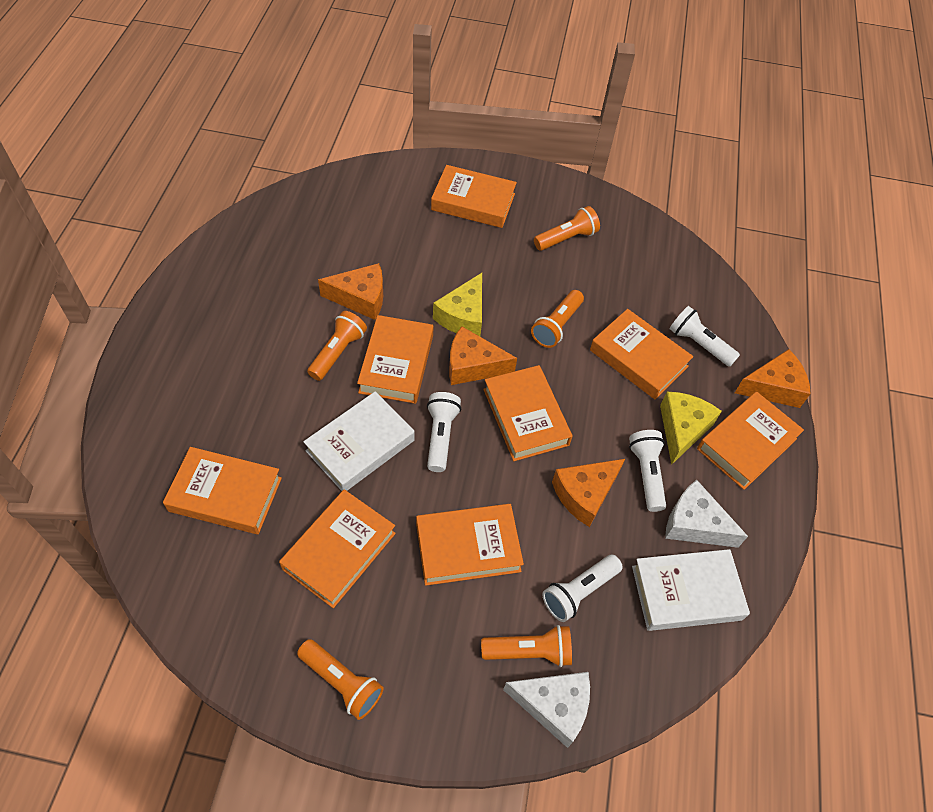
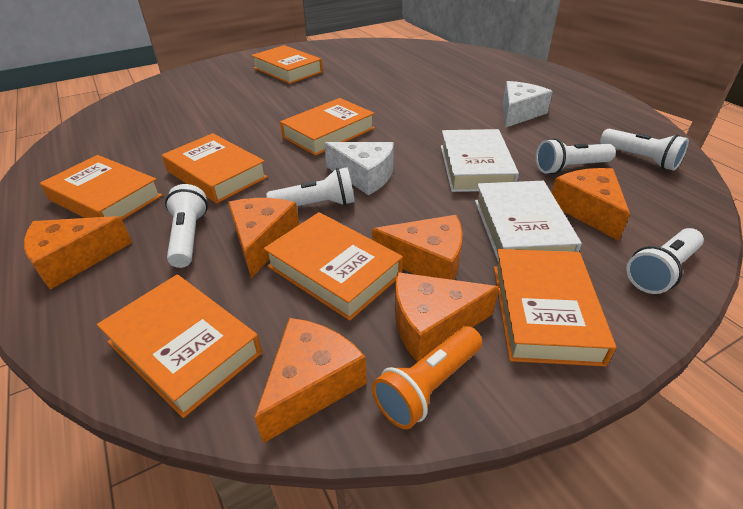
orange book: 8 -> 7
orange cheese: 4 -> 6
orange flashlight: 5 -> 1
white flashlight: 4 -> 5
yellow cheese: 2 -> 0

